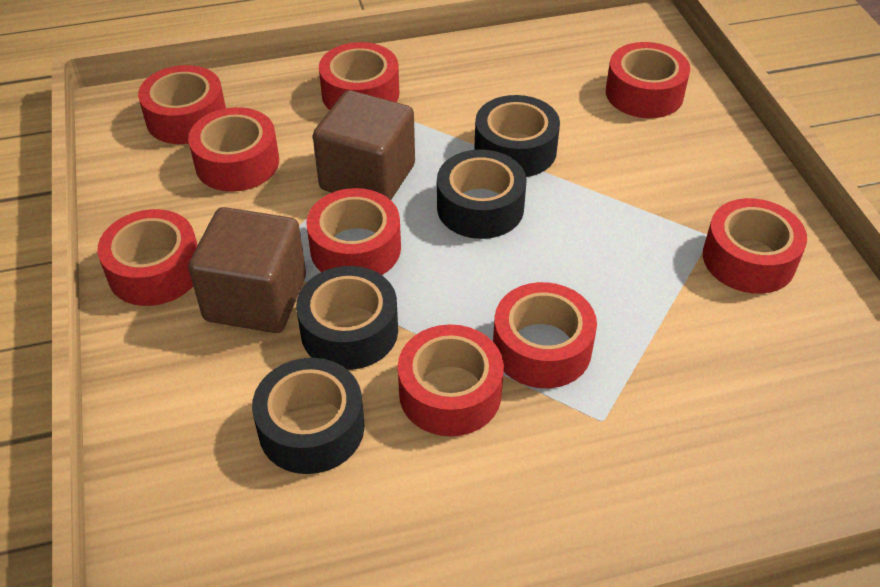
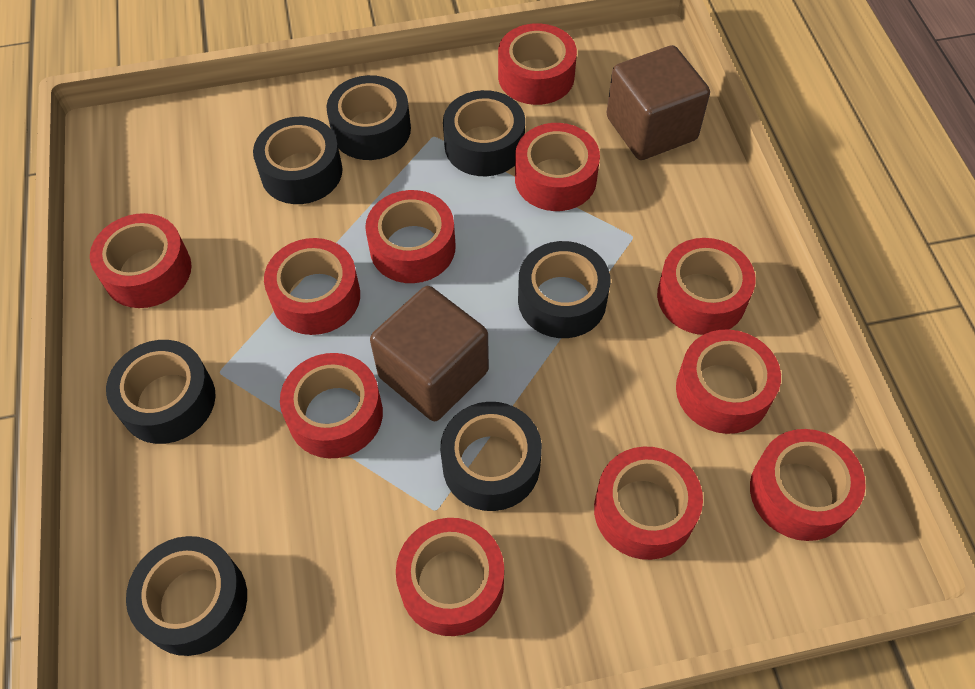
black tape: 4 -> 7
red tape: 9 -> 11

